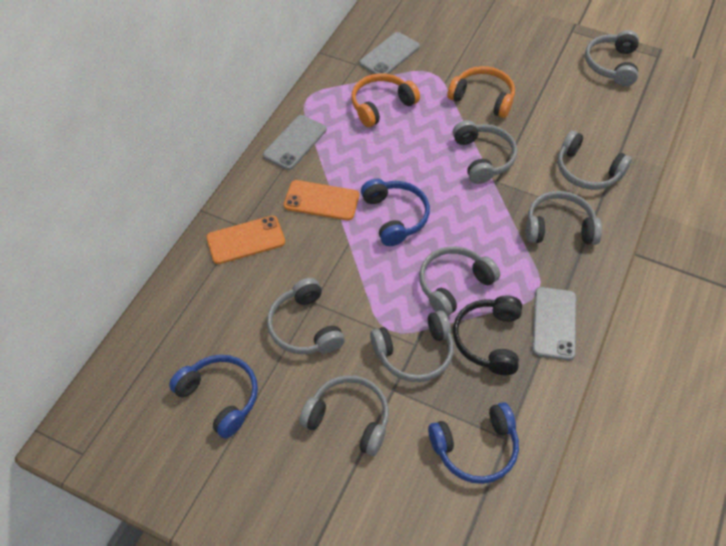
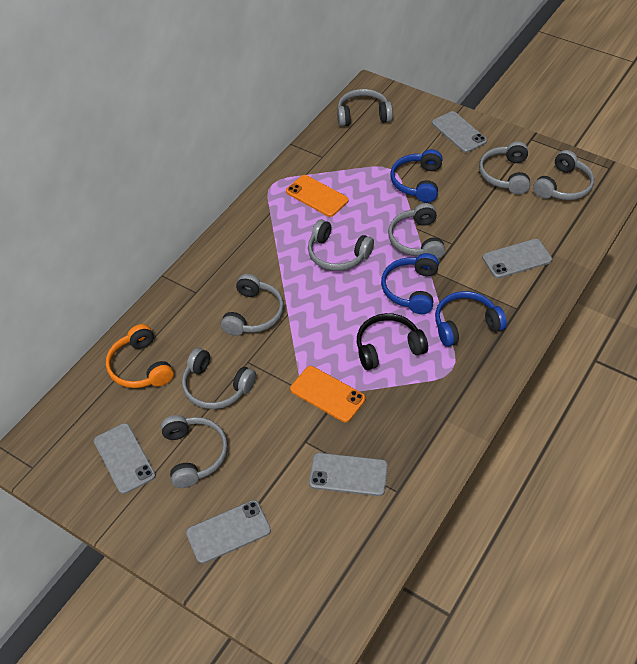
grey phone: 3 -> 5
orange headphones: 2 -> 1

